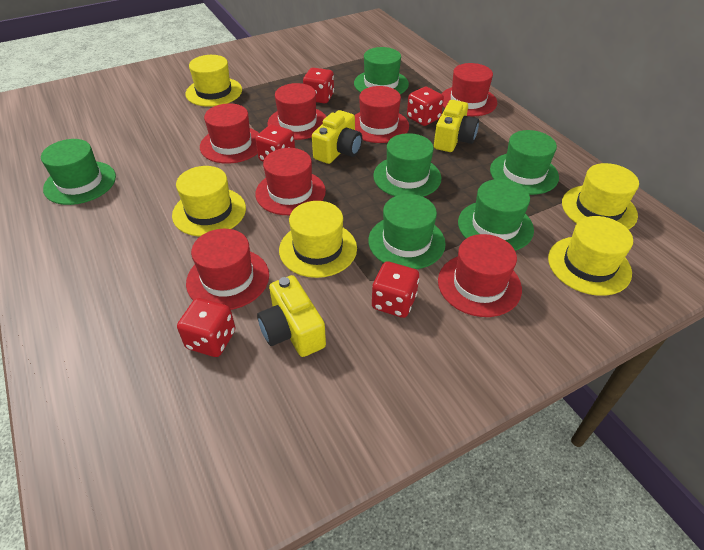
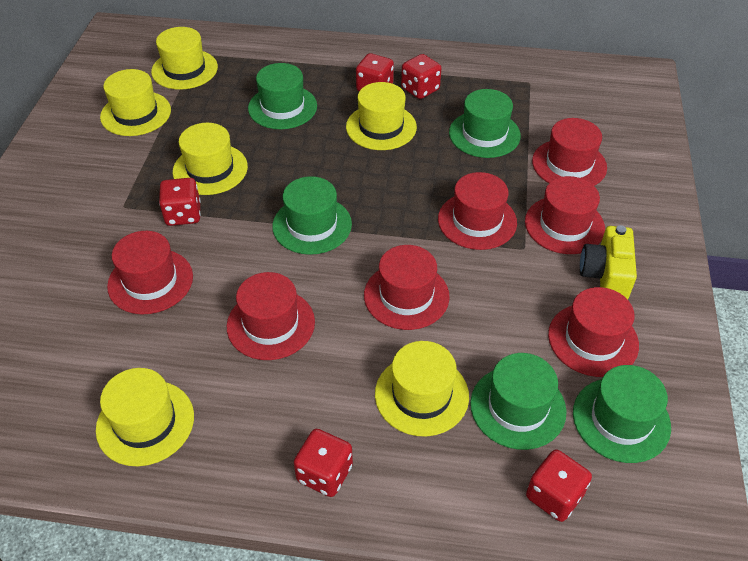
green hat: 6 -> 5
yellow camera: 3 -> 1
yellow hat: 5 -> 6

